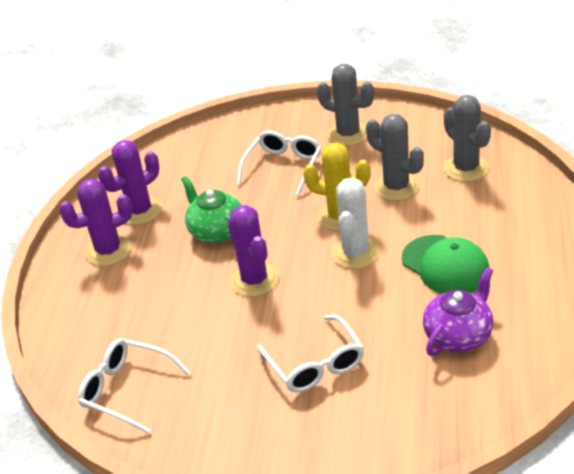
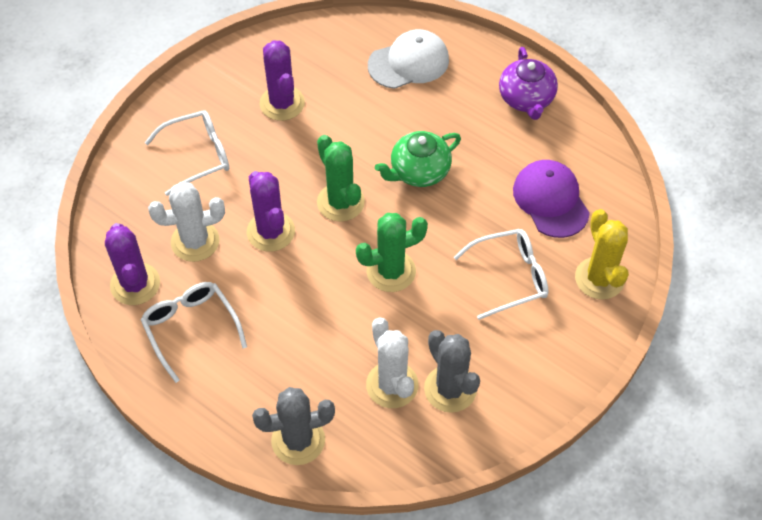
green cactus: 0 -> 2
green cap: 1 -> 0
grey cactus: 3 -> 2
purple cap: 0 -> 1
white cactus: 1 -> 2
white cap: 0 -> 1

